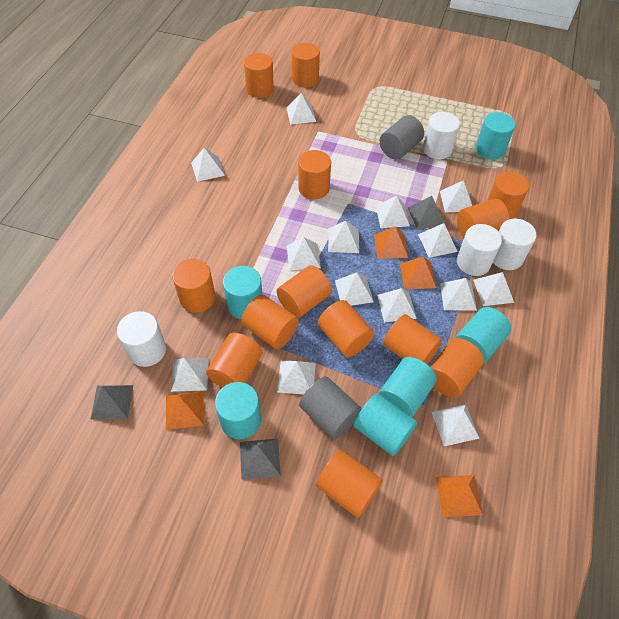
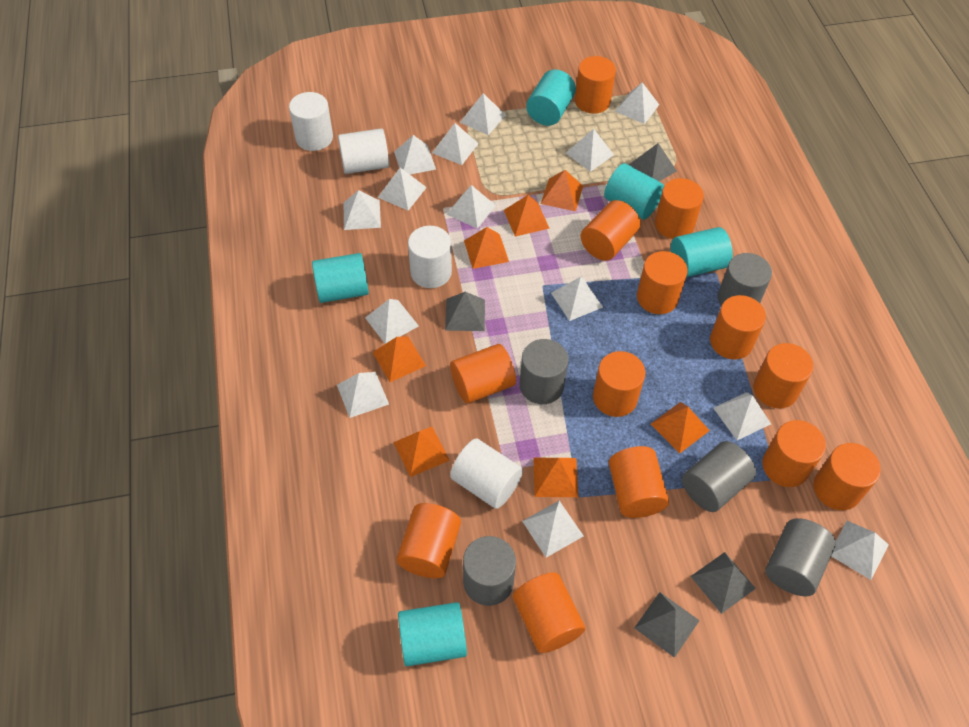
grey cylinder: 2 -> 5
grey pyramid: 3 -> 4
orange pyramid: 4 -> 7
turquoise cylinder: 6 -> 5

